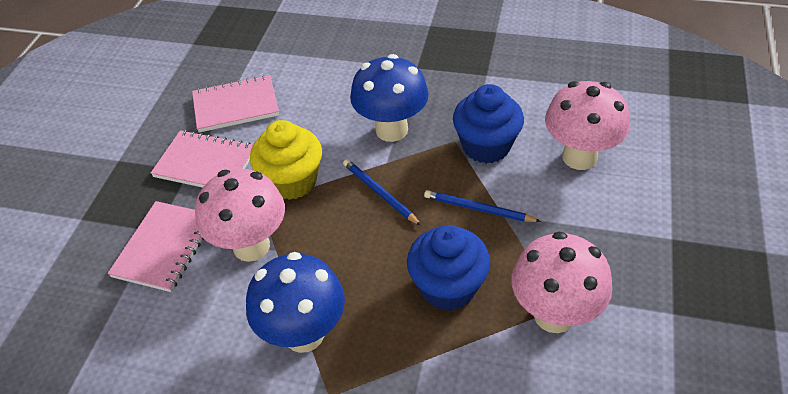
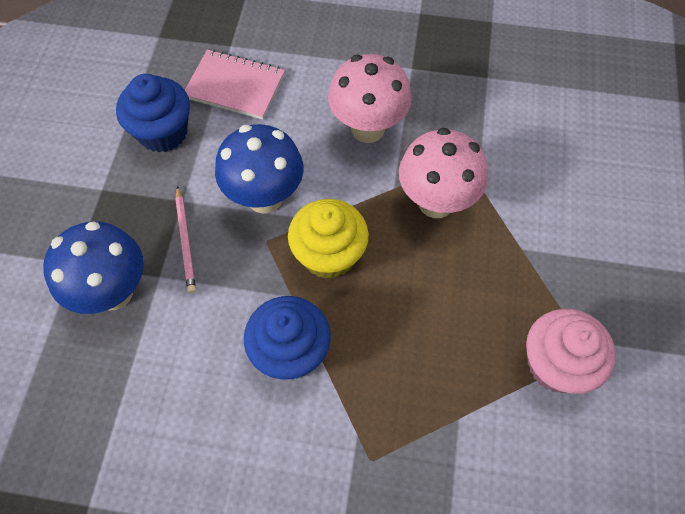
blue pencil: 2 -> 0
pink cupcake: 0 -> 1
pink mushroom: 3 -> 2
pink notebook: 3 -> 1
pink pencil: 0 -> 1

